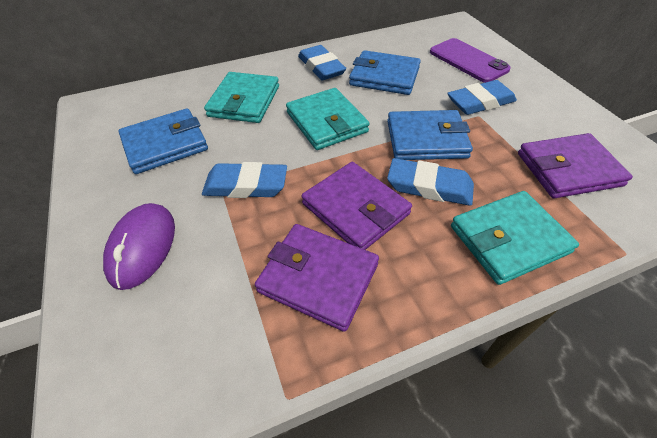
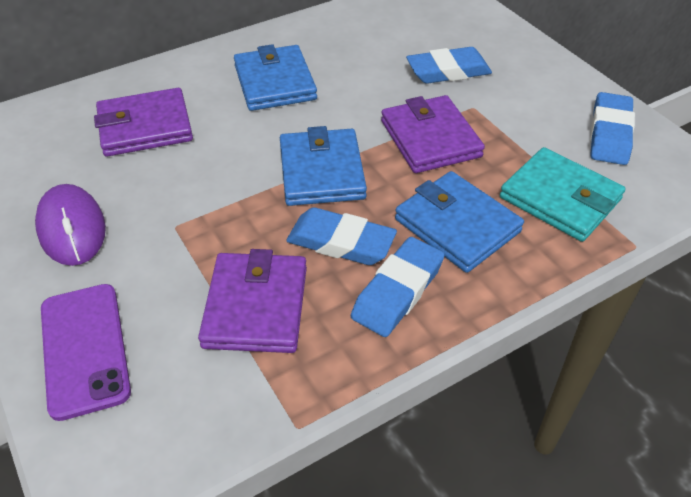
turquoise wallet: 3 -> 1

